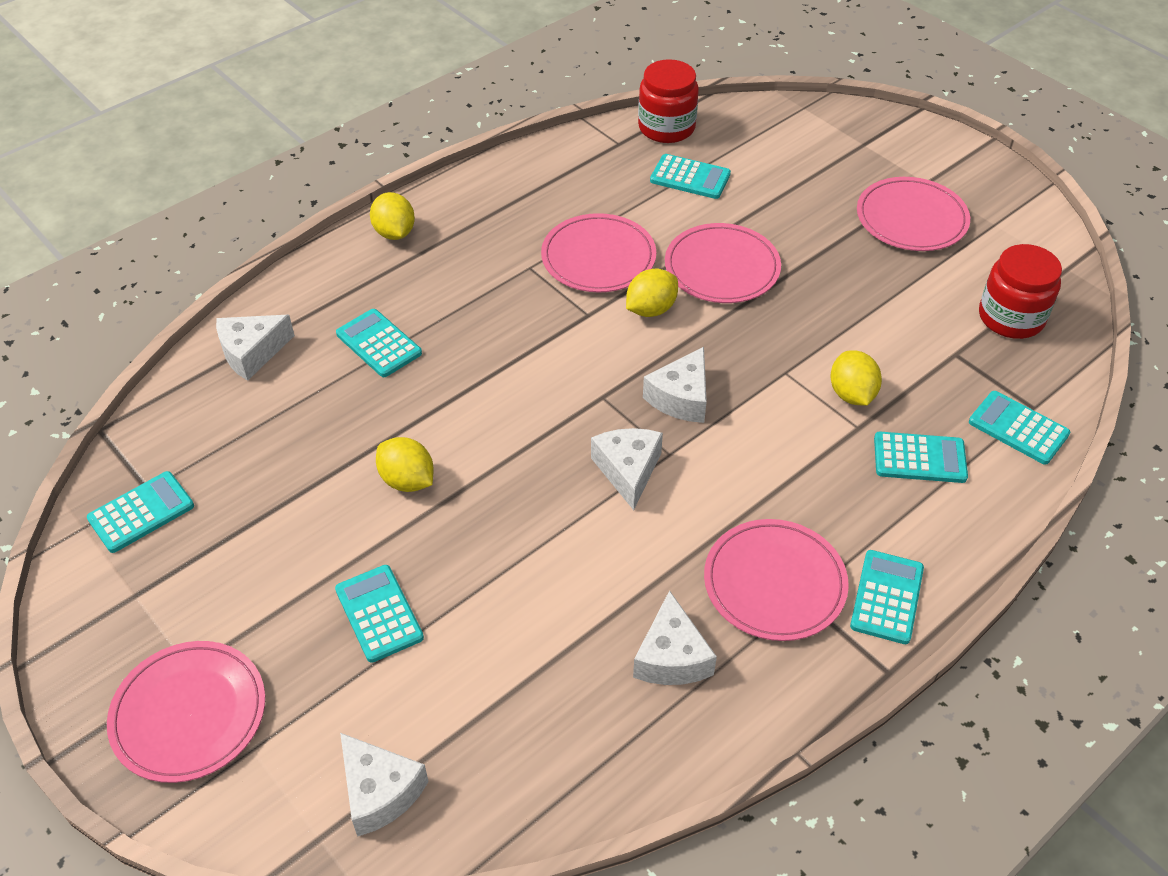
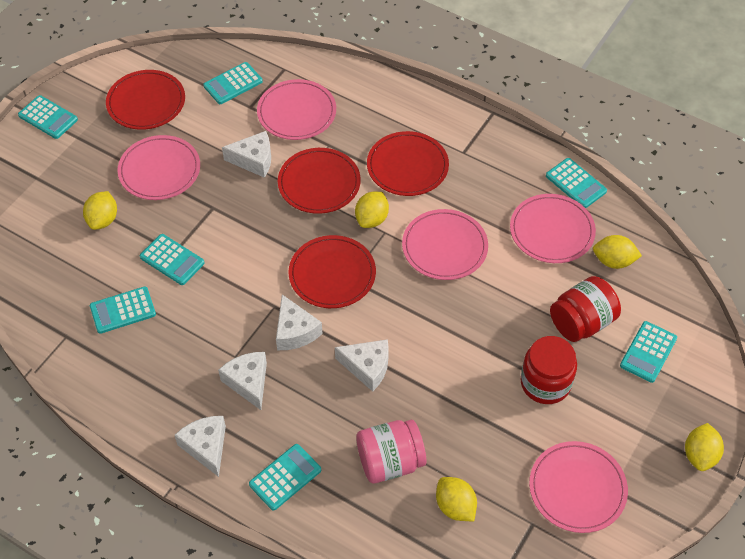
pink jar: 0 -> 1
red plate: 0 -> 4
yellow lemon: 4 -> 5

